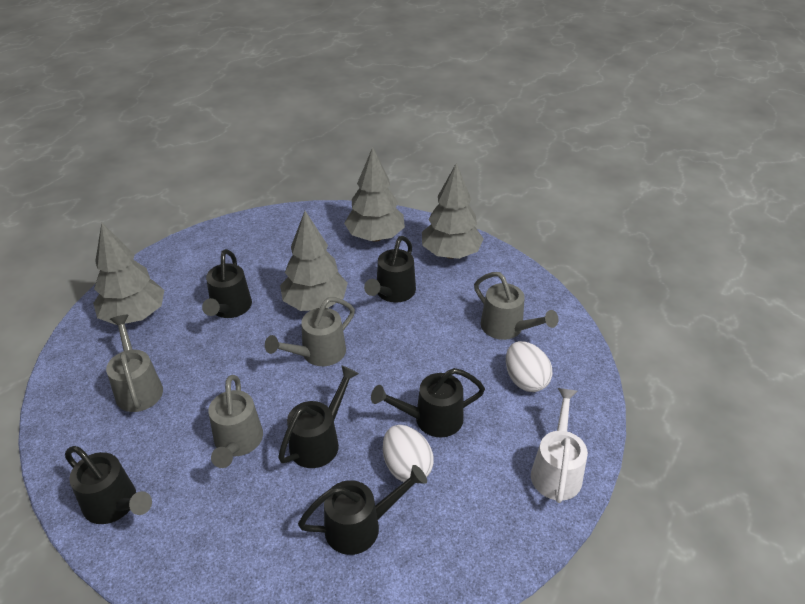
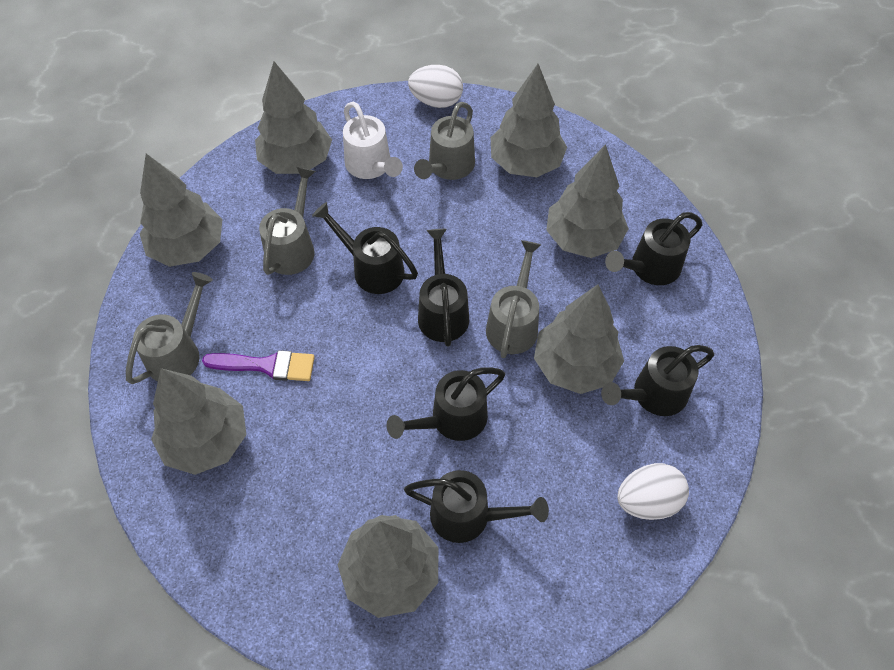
grey tree: 4 -> 7
purple brush: 0 -> 1

